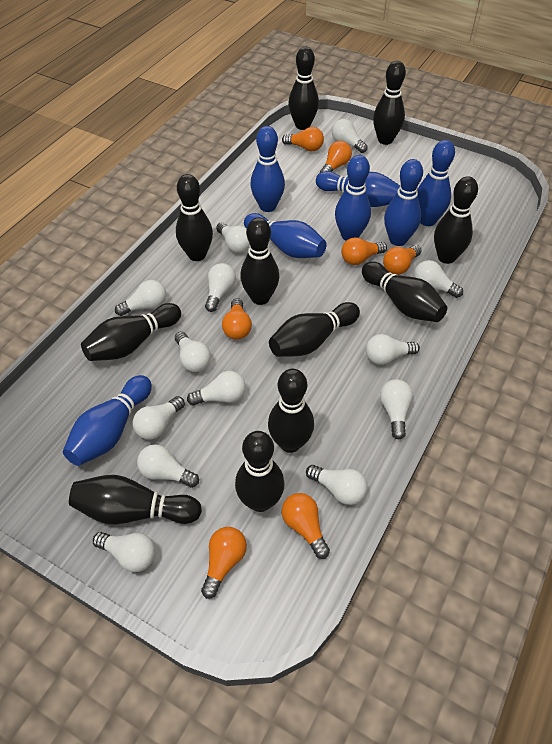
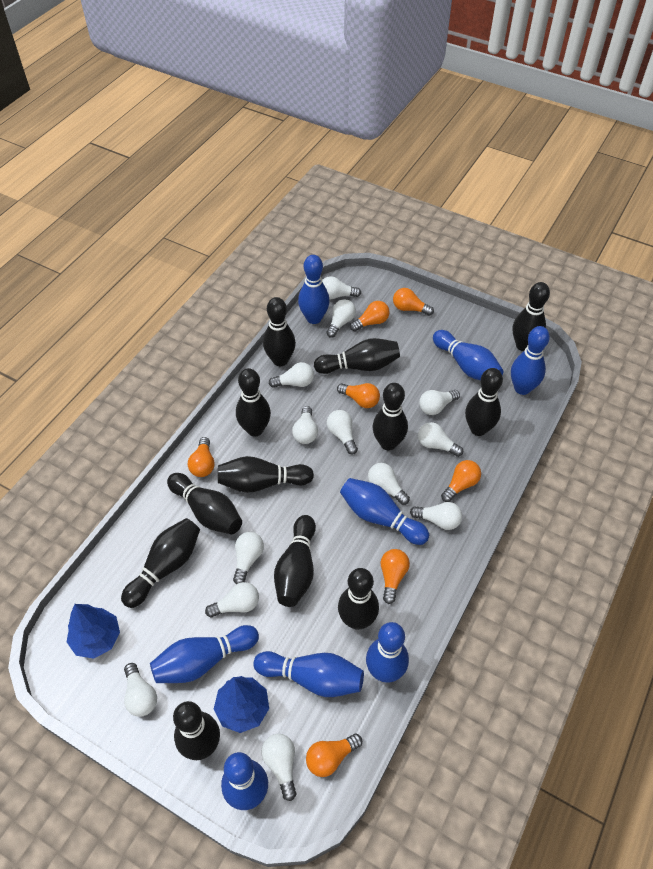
black bowling pin: 11 -> 12
blue bowling pin: 7 -> 8
blue tree: 0 -> 2

